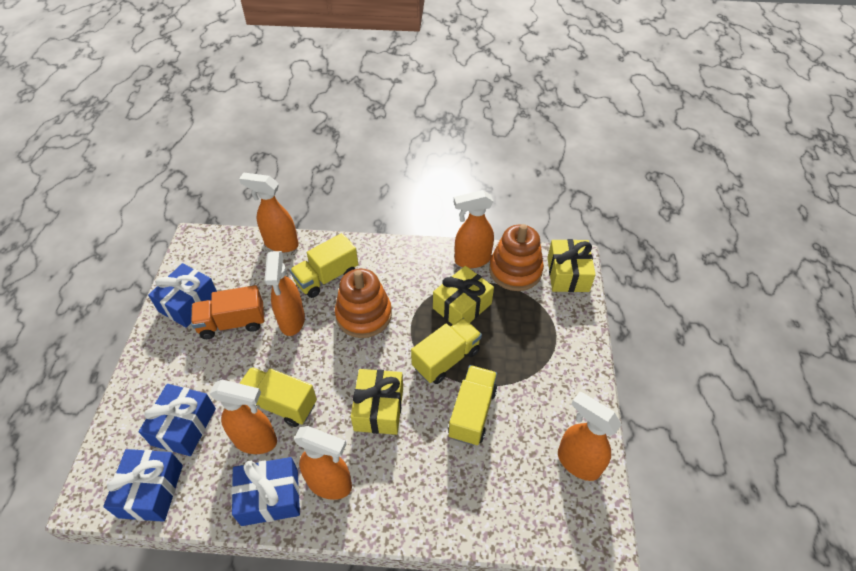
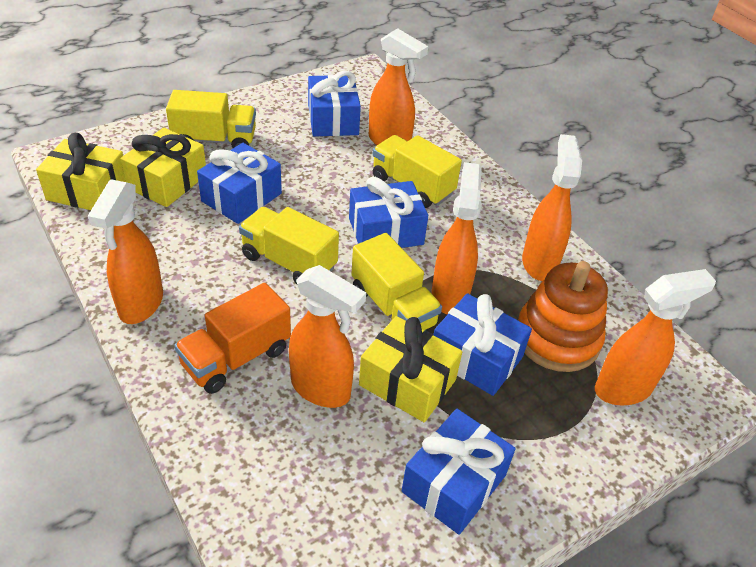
blue gift: 4 -> 5
orange stacking toy: 2 -> 1

